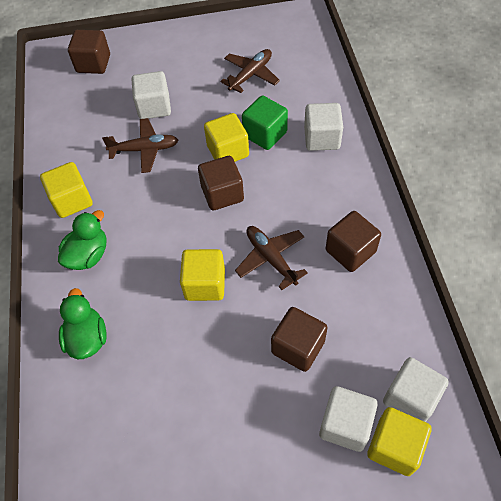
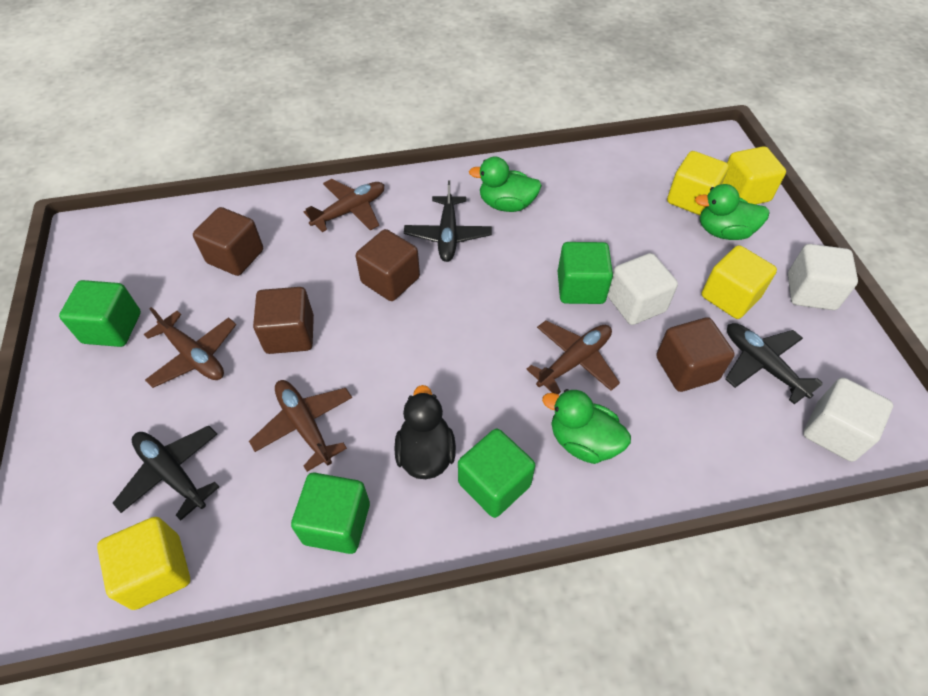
black duck: 0 -> 1
black plane: 0 -> 3
brown plane: 3 -> 4
green cube: 1 -> 4
green duck: 2 -> 3
white cube: 4 -> 3

